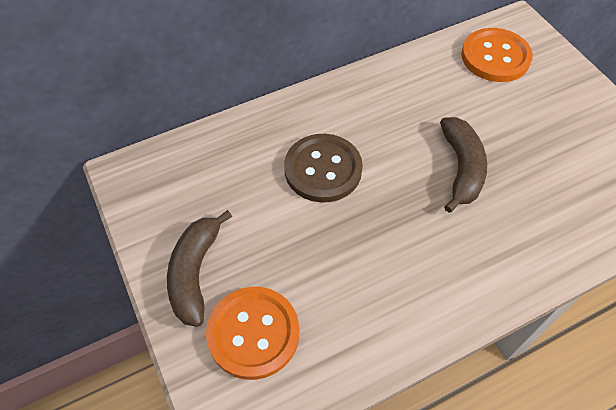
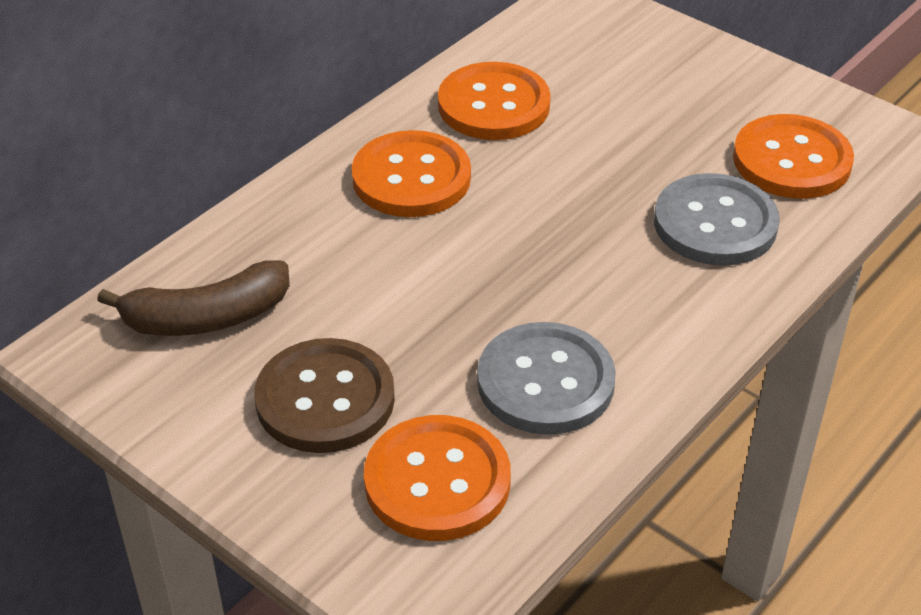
brown banana: 2 -> 1
grey button: 0 -> 2
orange button: 2 -> 4

